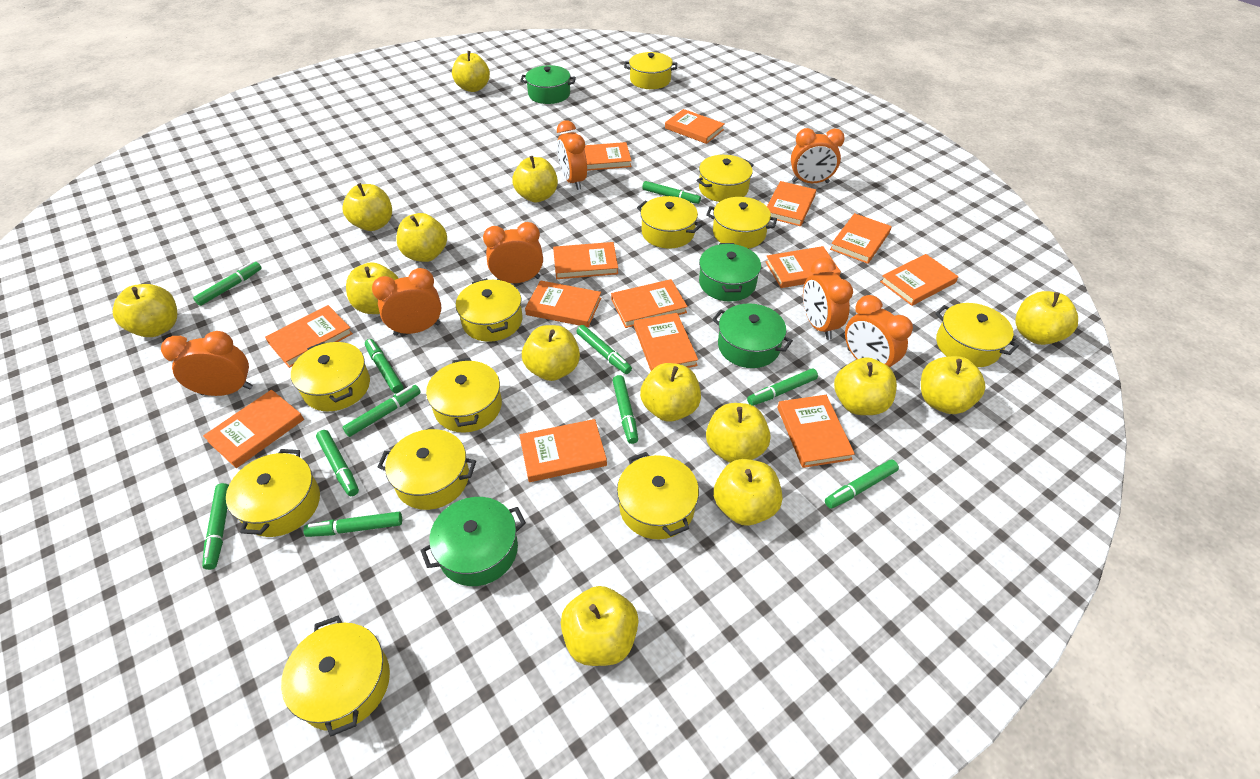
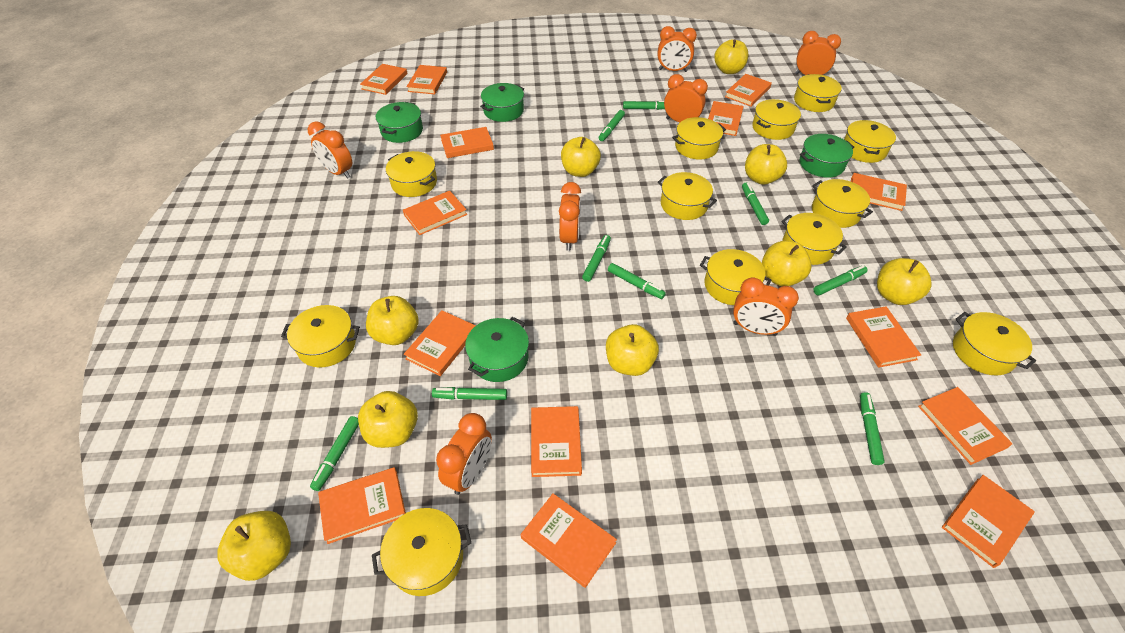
green marker: 11 -> 9
yellow apple: 14 -> 9

